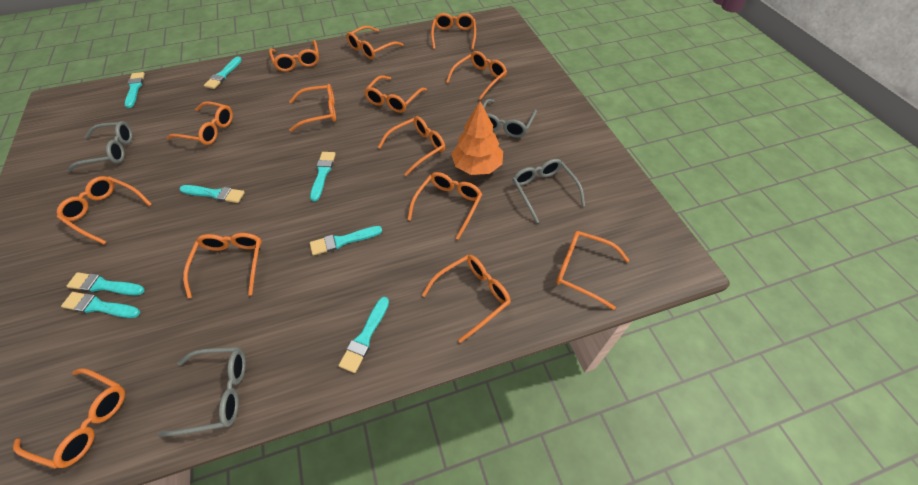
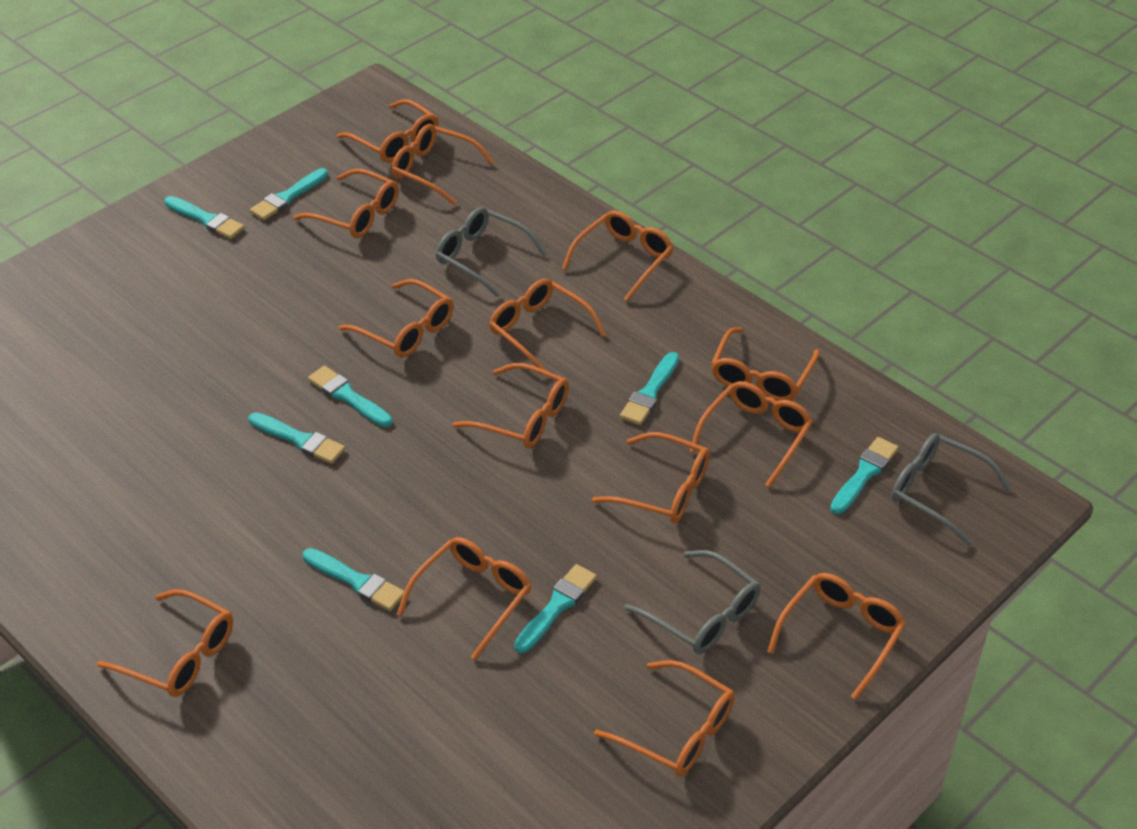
grey glasses: 4 -> 3
orange tree: 1 -> 0

